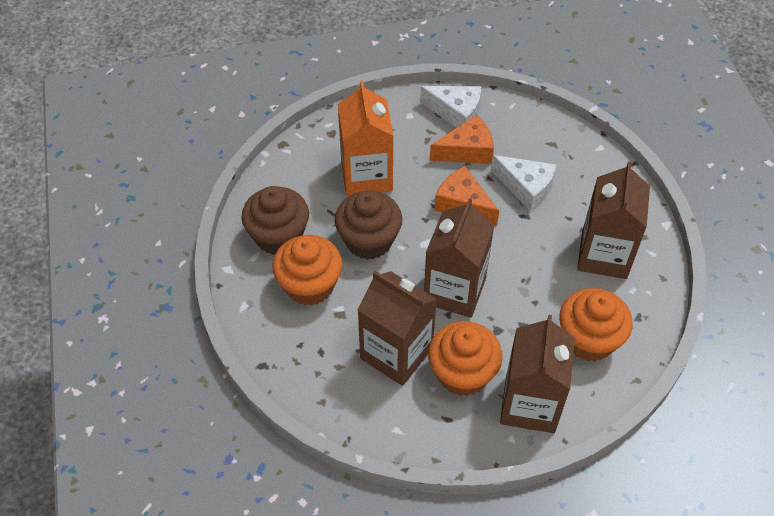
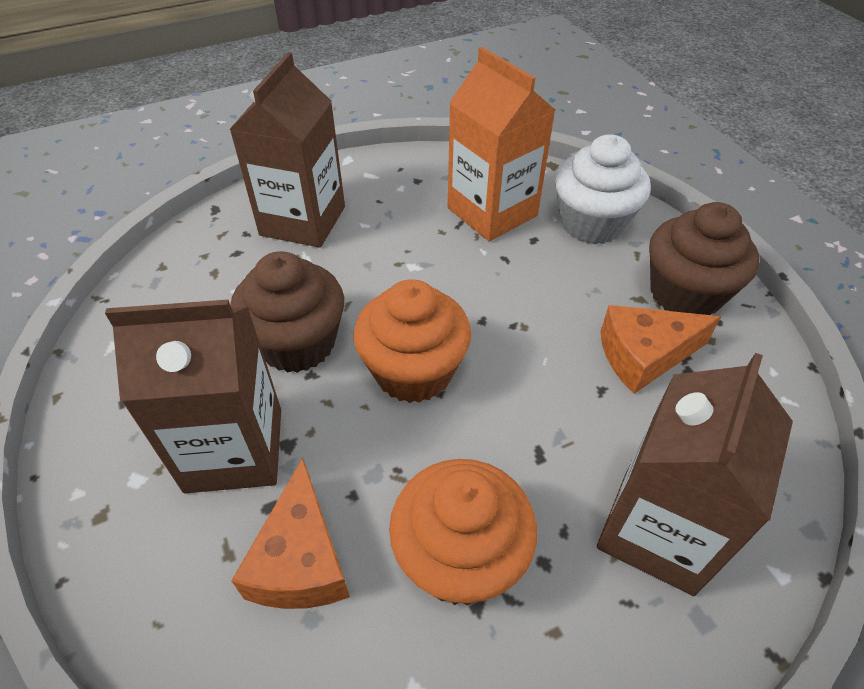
brown carton: 4 -> 3
orange cupcake: 3 -> 2
white cheese: 2 -> 0
white cupcake: 0 -> 1

